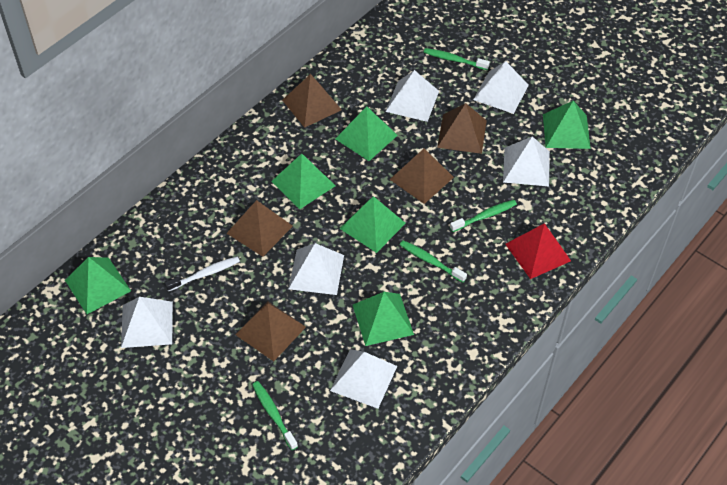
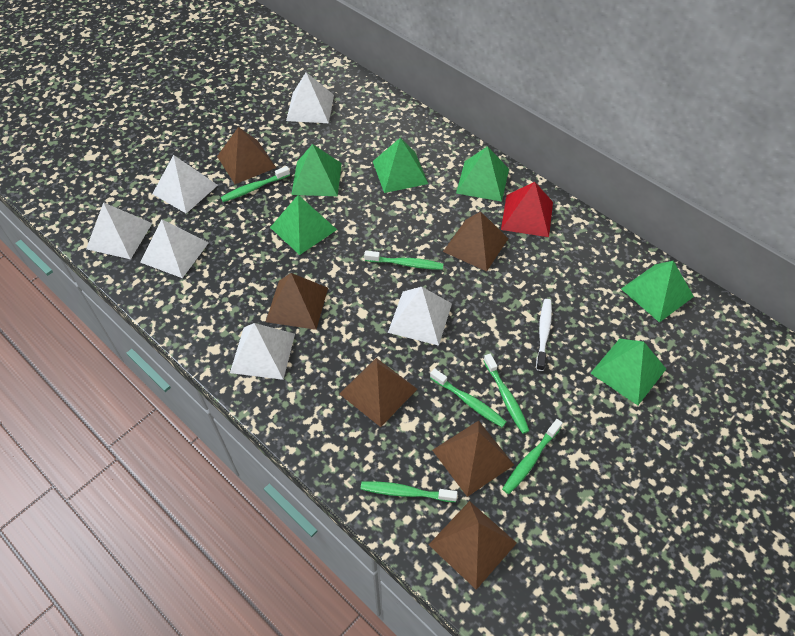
brown pyramid: 5 -> 6
green toothbrush: 4 -> 6

